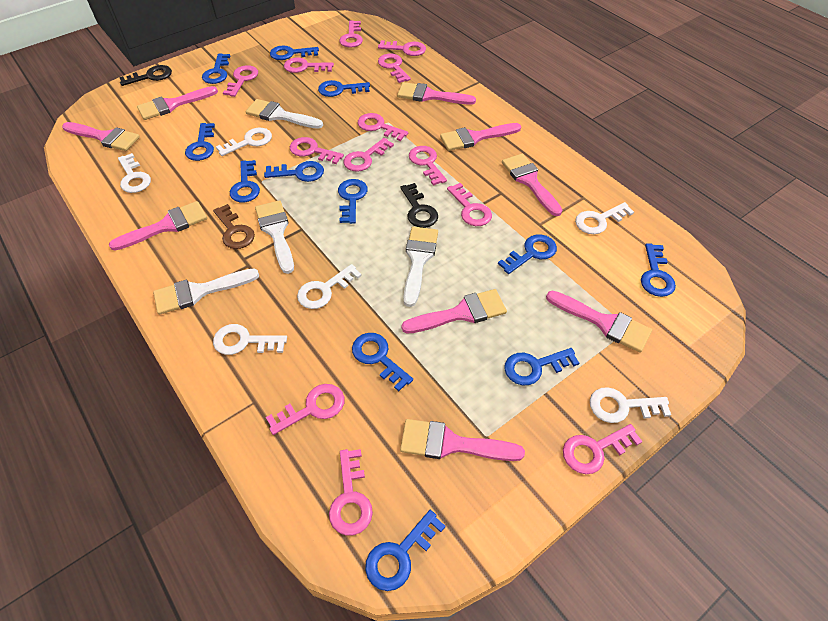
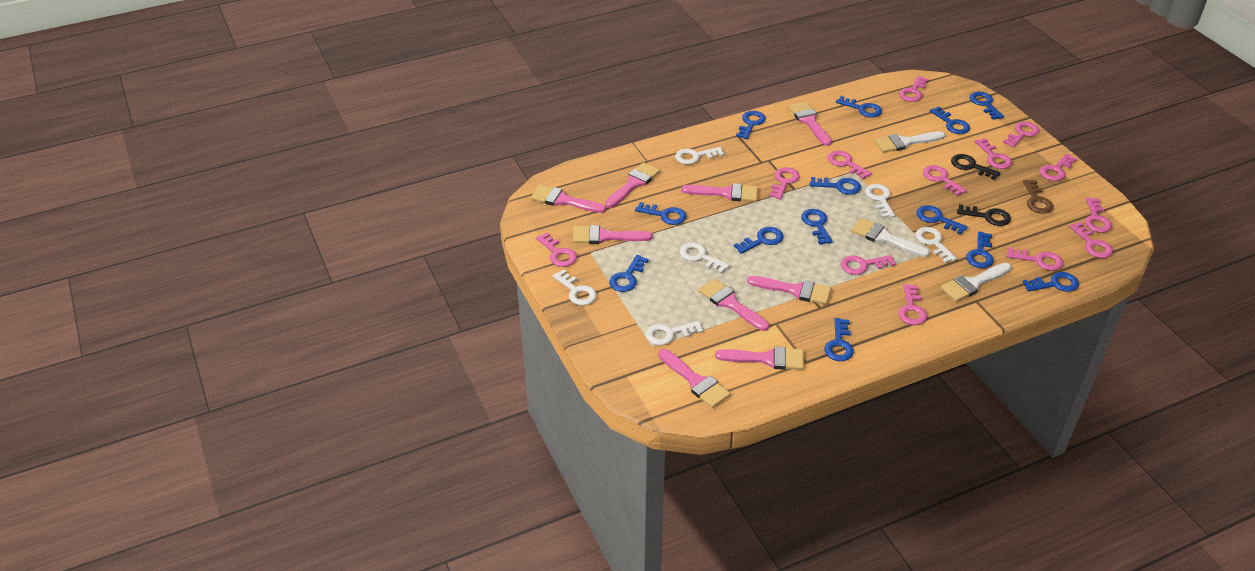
blue key: 12 -> 13
white brush: 4 -> 3

